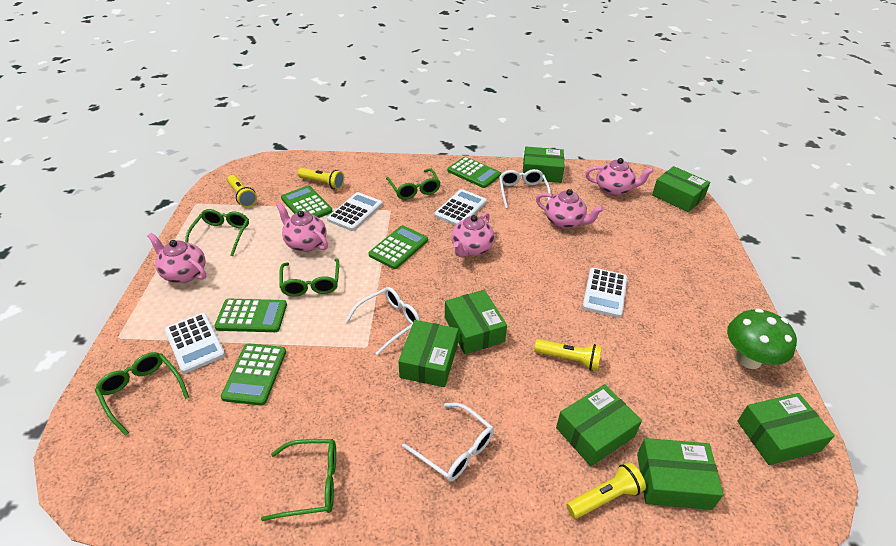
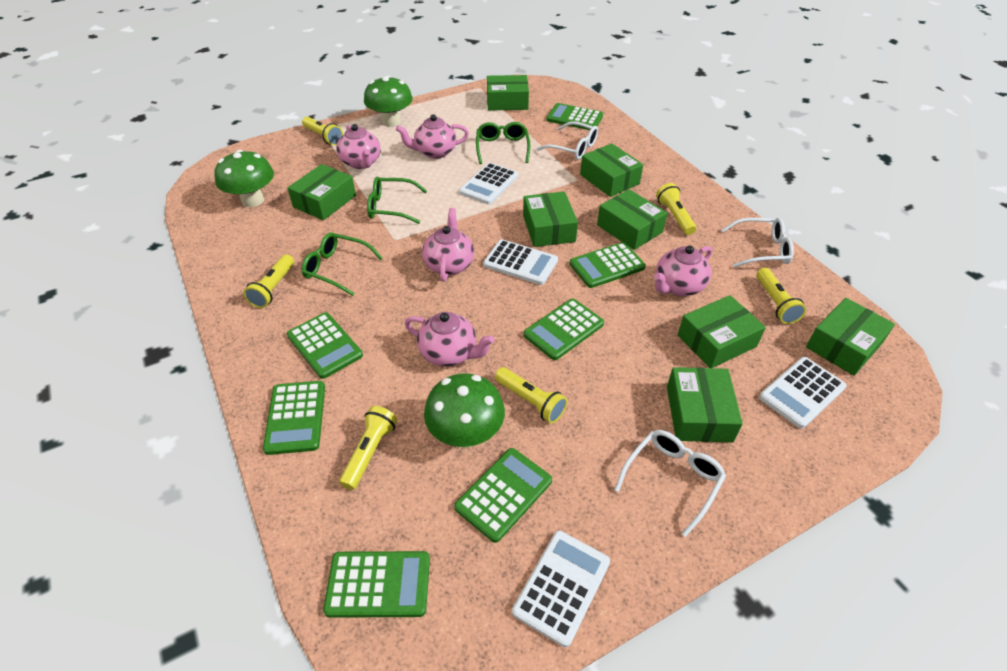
green box: 7 -> 8
green calculator: 5 -> 7
green glasses: 5 -> 3
green mushroom: 1 -> 3
yellow flashlight: 4 -> 6

